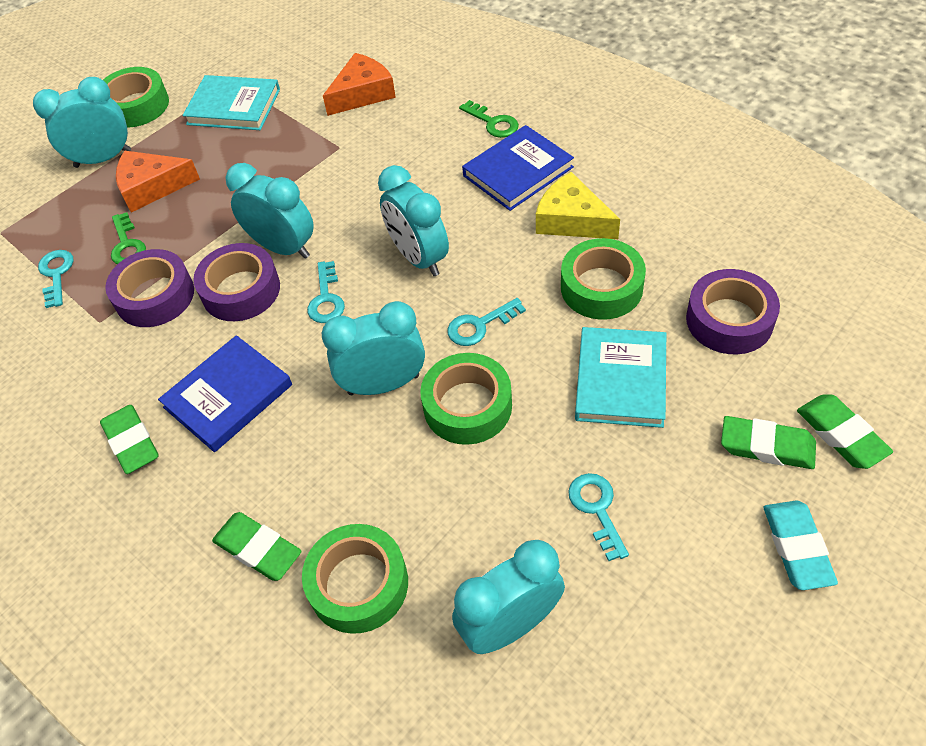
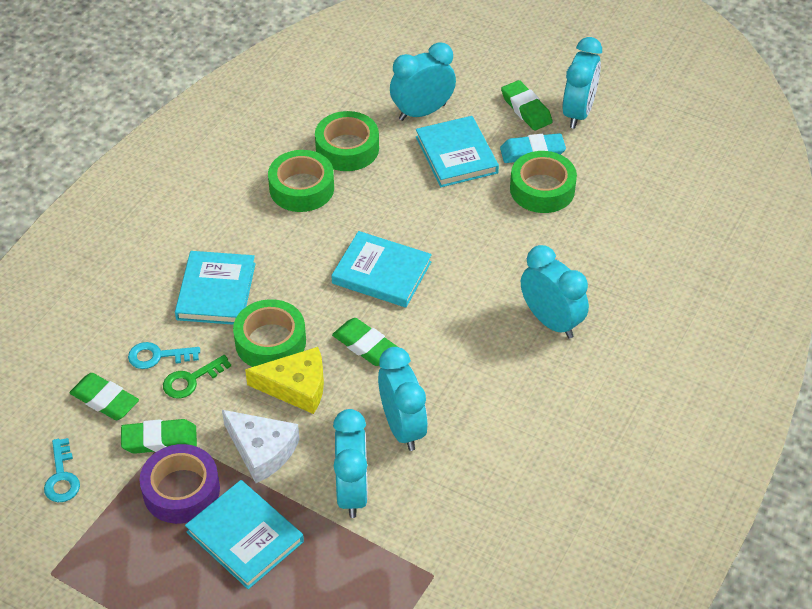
blue book: 2 -> 0
green key: 2 -> 1
orange cheese: 2 -> 0
purple tape: 3 -> 1
turquoise book: 2 -> 4
turquoise key: 4 -> 2
white cheese: 0 -> 1

